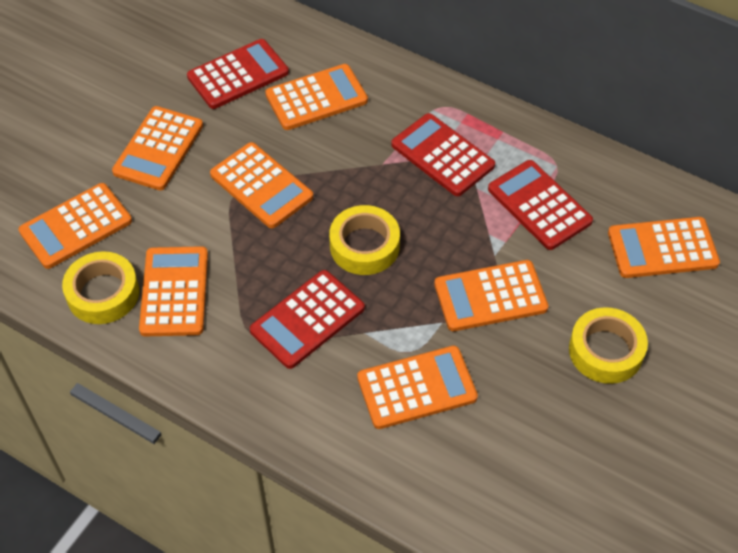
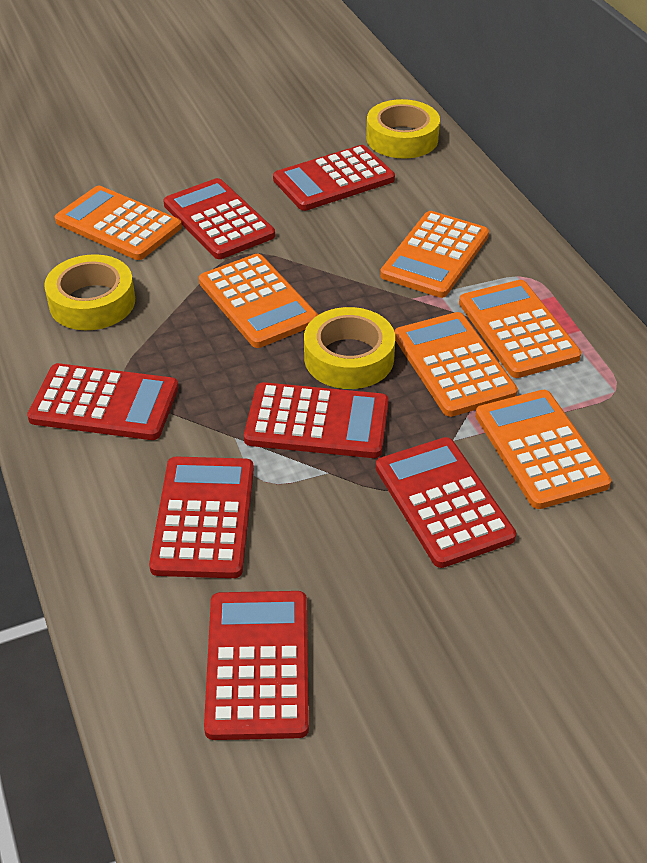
orange calculator: 8 -> 6
red calculator: 4 -> 7

